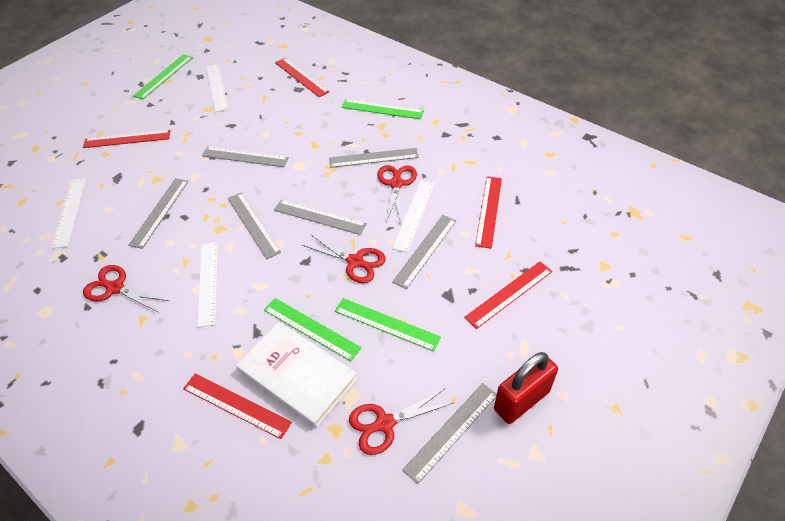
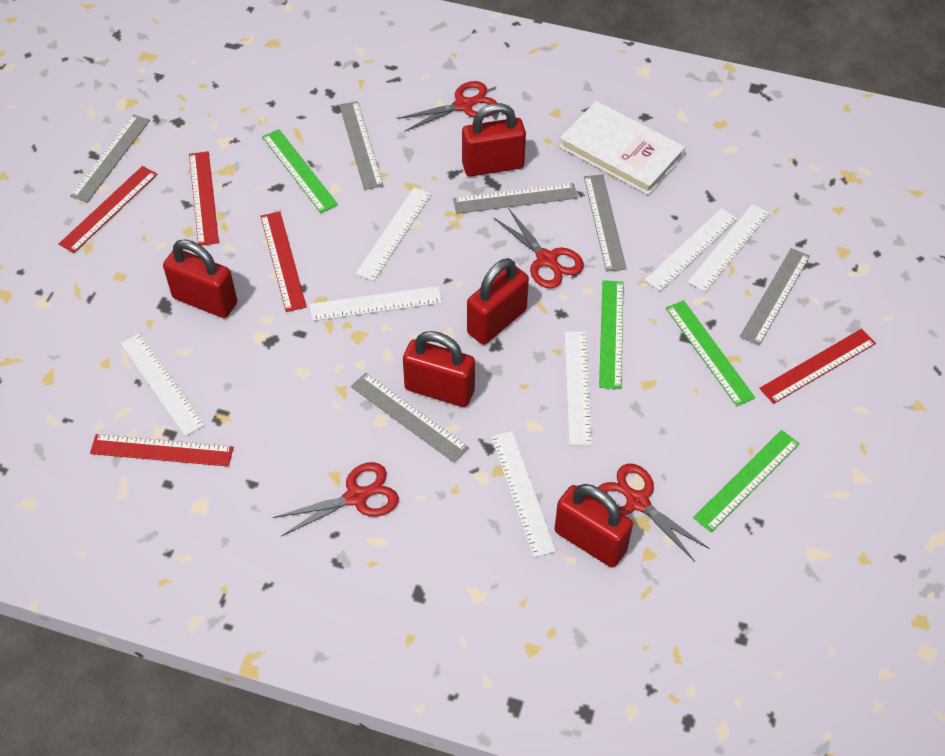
grey ruler: 7 -> 6
red padlock: 1 -> 5
white ruler: 4 -> 7

